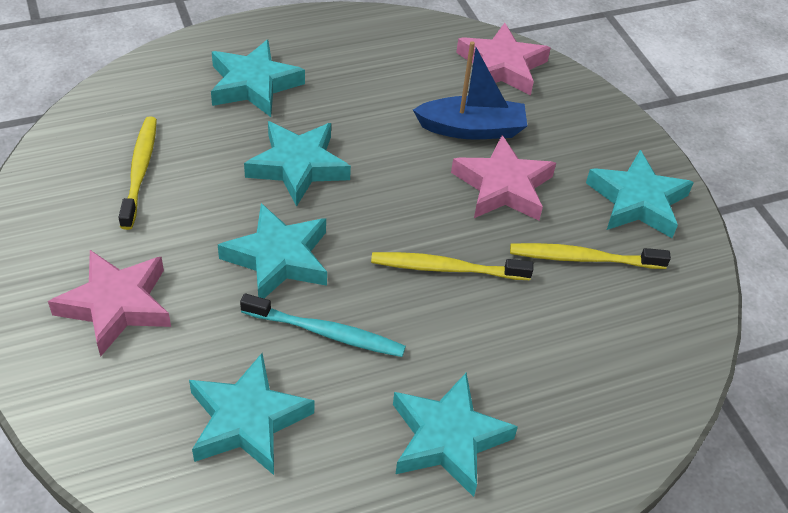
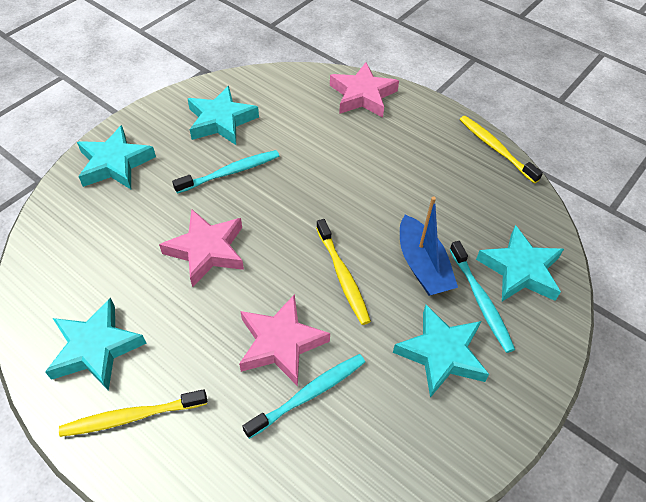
turquoise star: 6 -> 5
turquoise toothbrush: 1 -> 3

